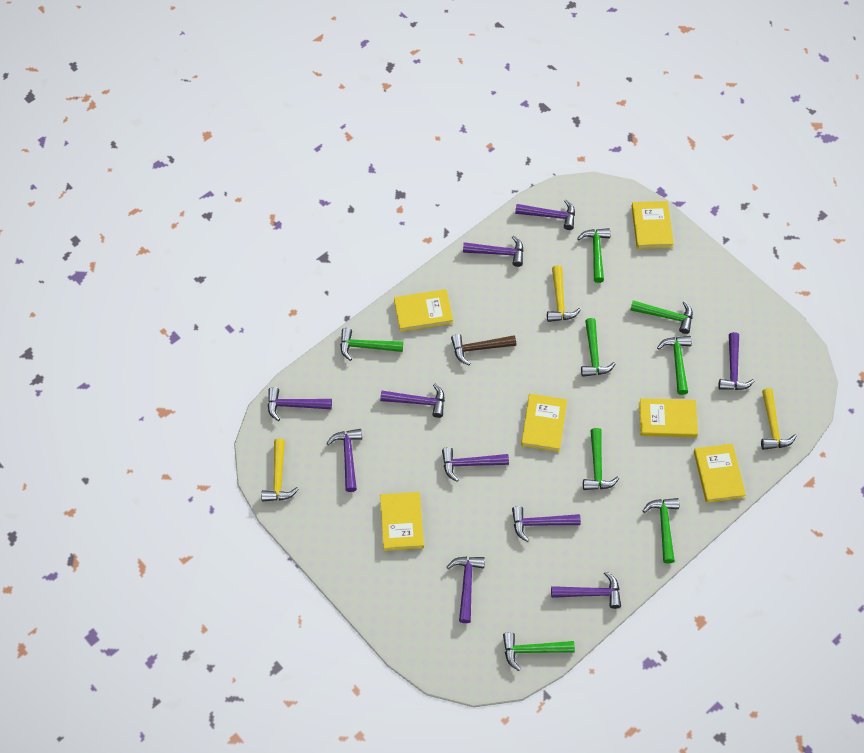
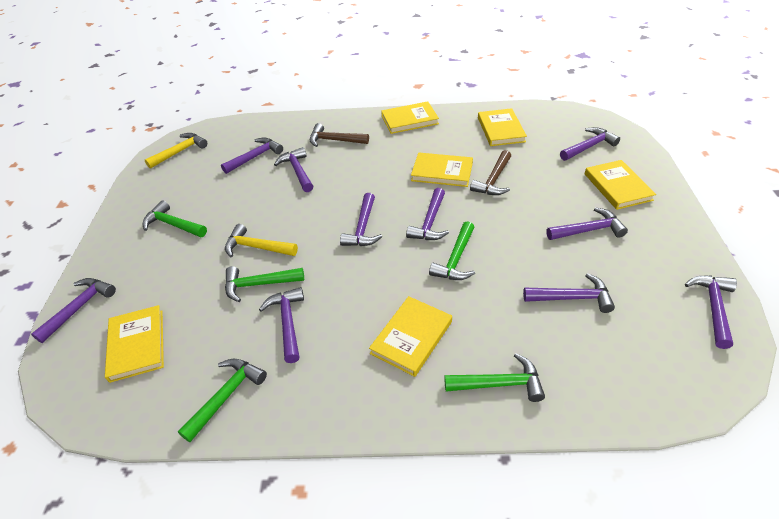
brown hammer: 1 -> 2
green hammer: 8 -> 5
yellow hammer: 3 -> 2

